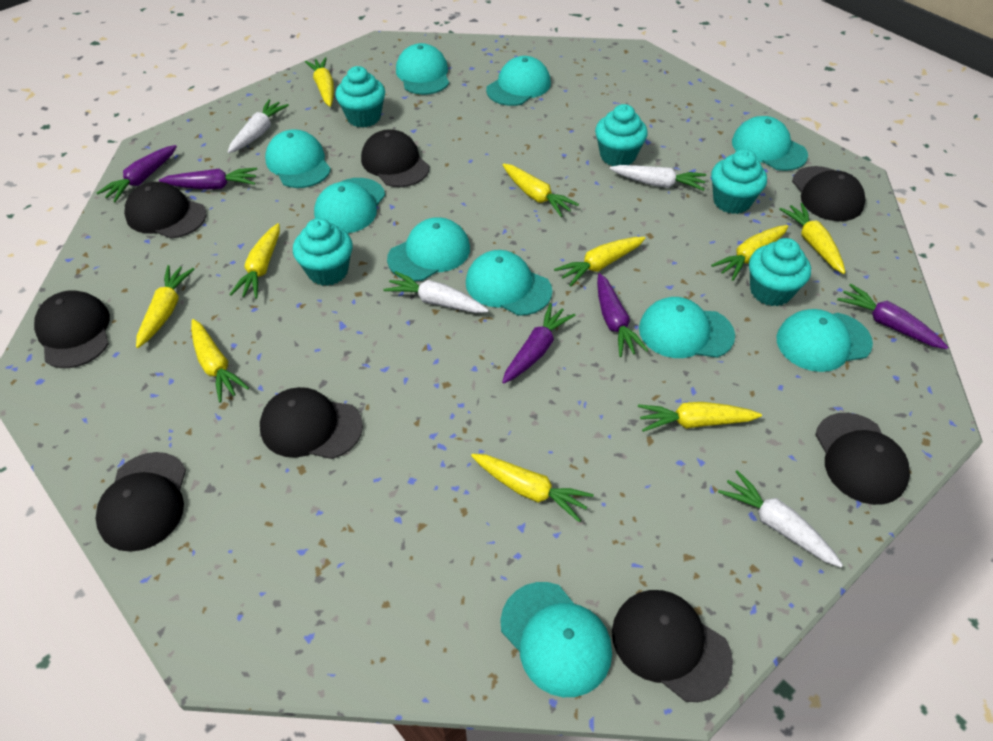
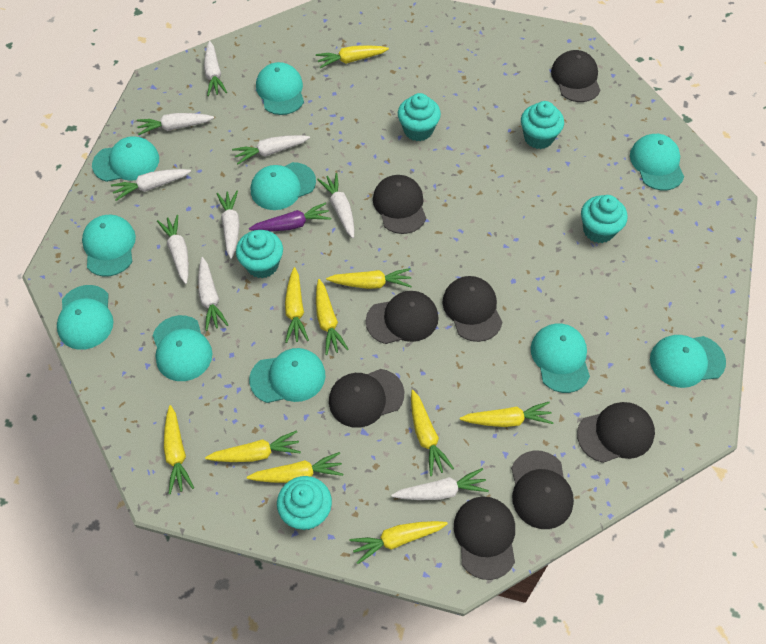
purple carrot: 5 -> 1
white carrot: 4 -> 9

